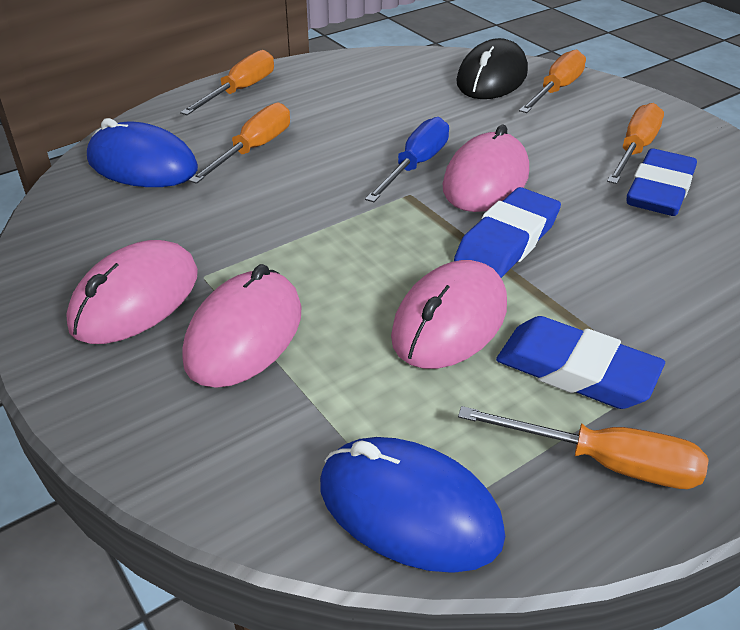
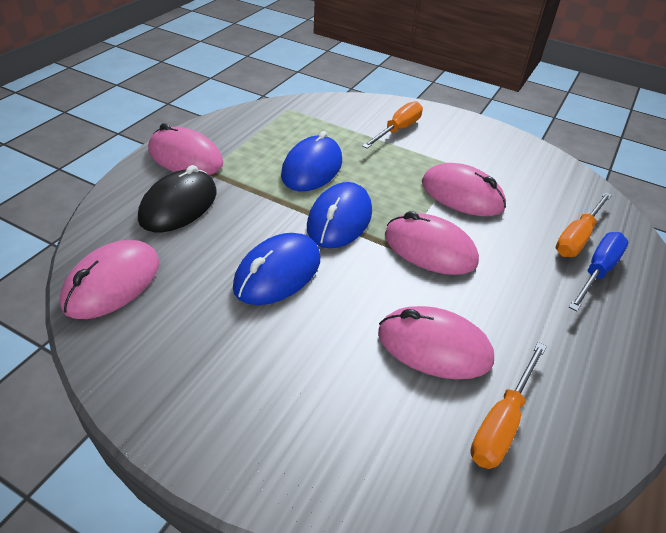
blue eraser: 3 -> 0
blue mouse: 2 -> 3
orange screwdriver: 5 -> 3
pink mouse: 4 -> 5

